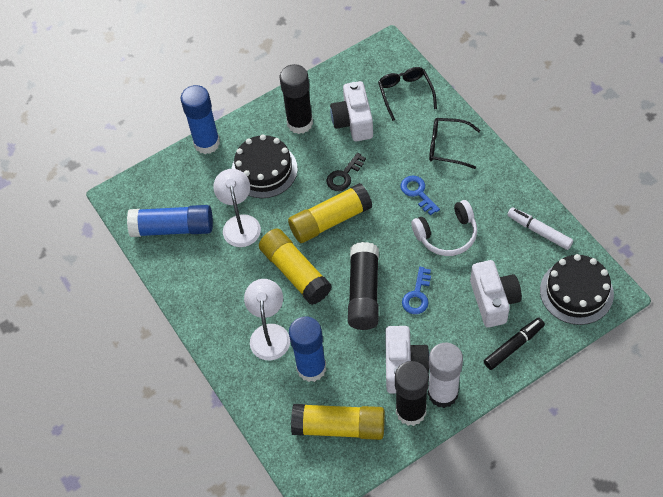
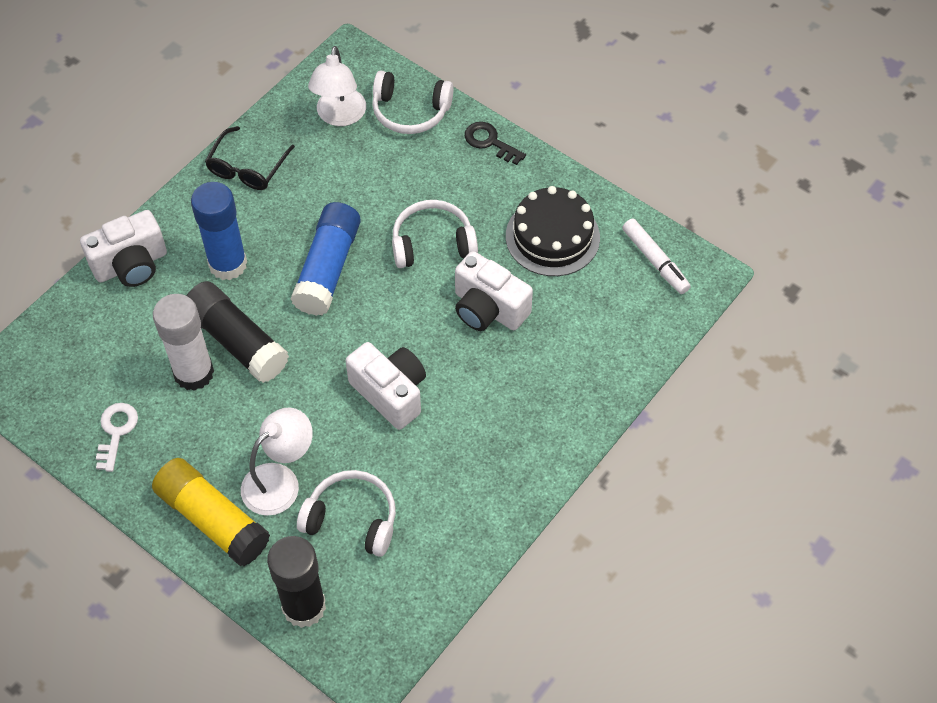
black cake: 2 -> 1
black glasses: 2 -> 1
black glue stick: 3 -> 2
black marker: 1 -> 0
blue glue stick: 3 -> 2
blue key: 2 -> 0
white headphones: 1 -> 3
white key: 0 -> 1
yellow glue stick: 3 -> 1

